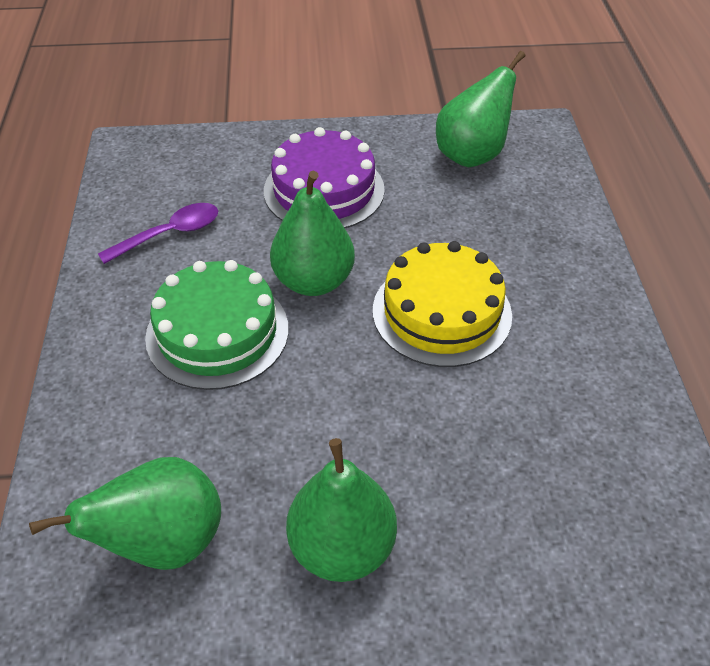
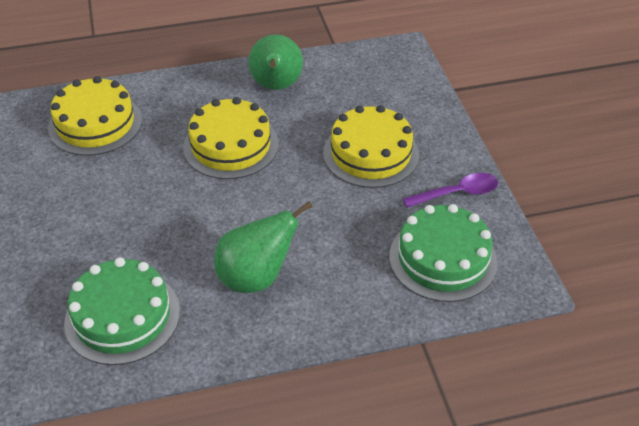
green cake: 1 -> 2
green pear: 4 -> 2
purple cake: 1 -> 0
yellow cake: 1 -> 3

